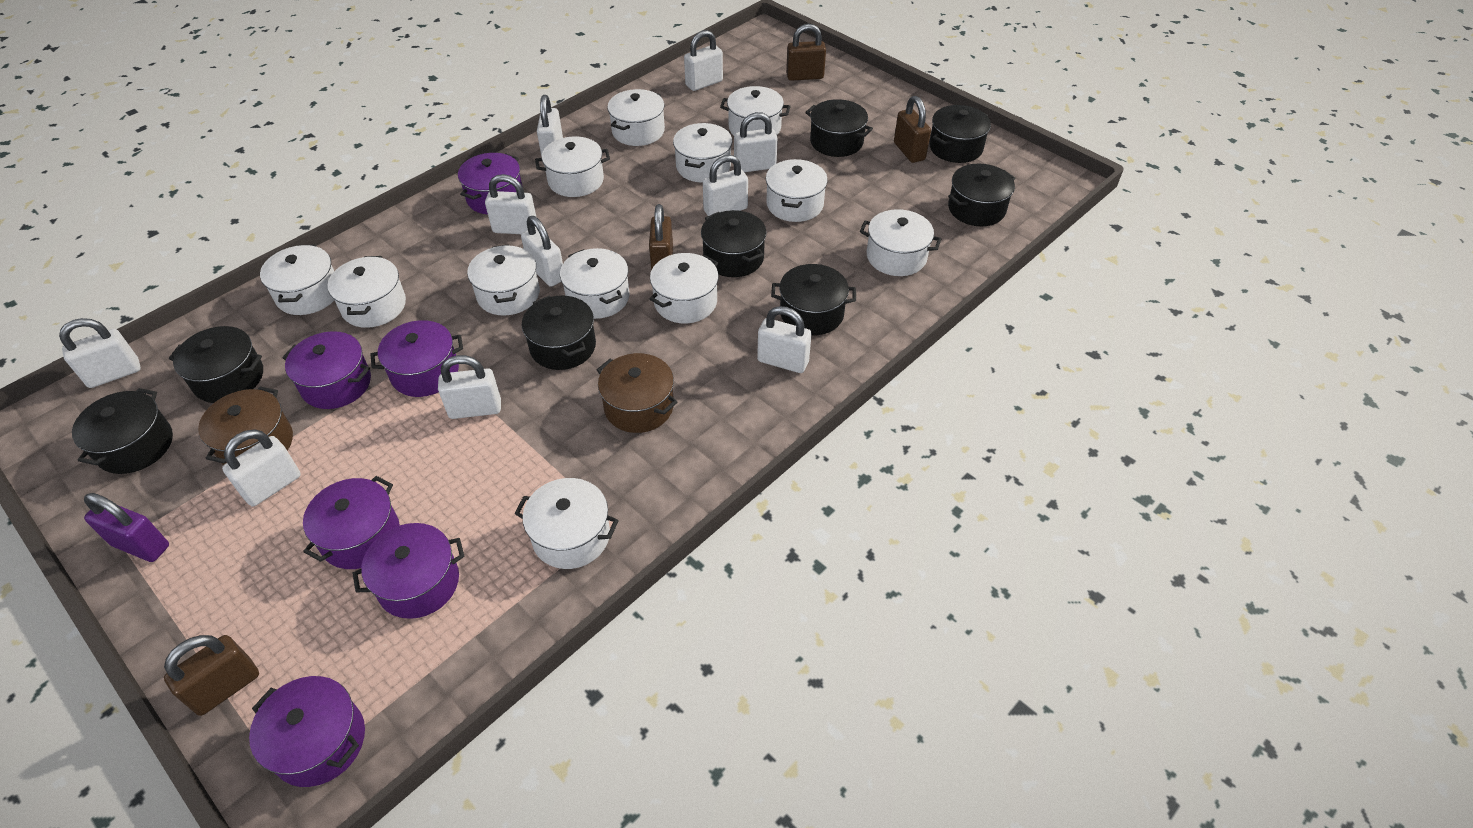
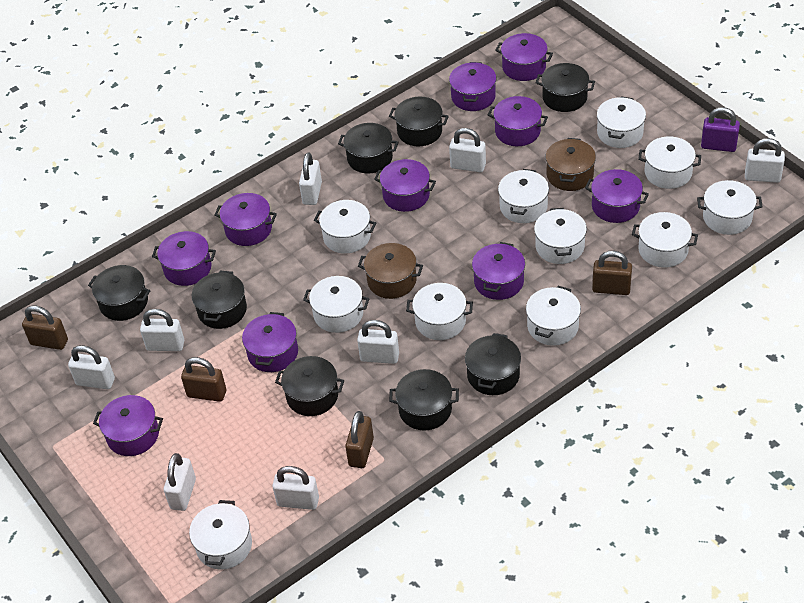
purple pot: 6 -> 10
white padlock: 10 -> 8
white pot: 12 -> 11

